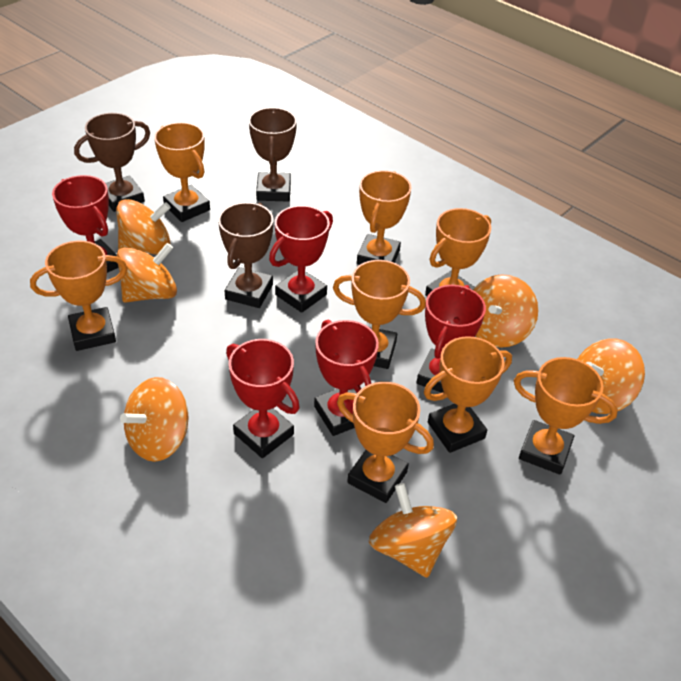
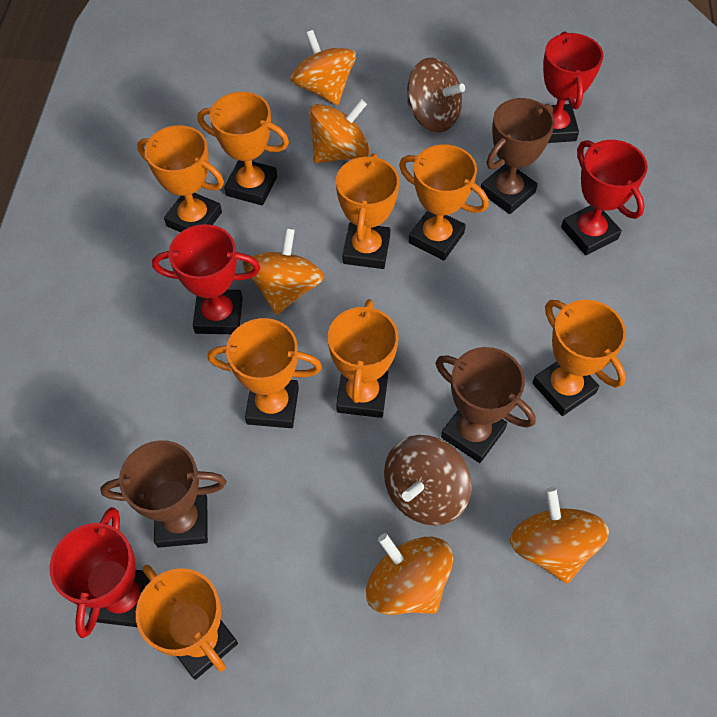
brown spinning top: 0 -> 2
orange spinning top: 6 -> 5
red trophy: 5 -> 4

